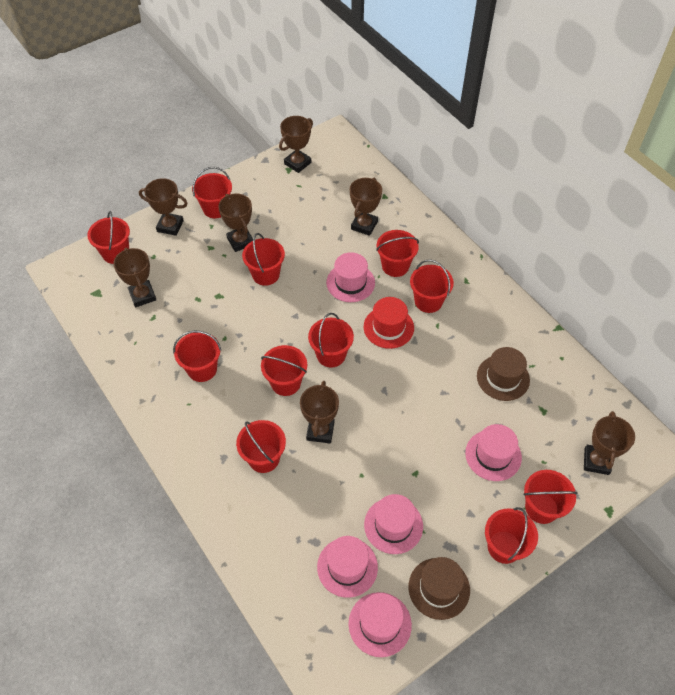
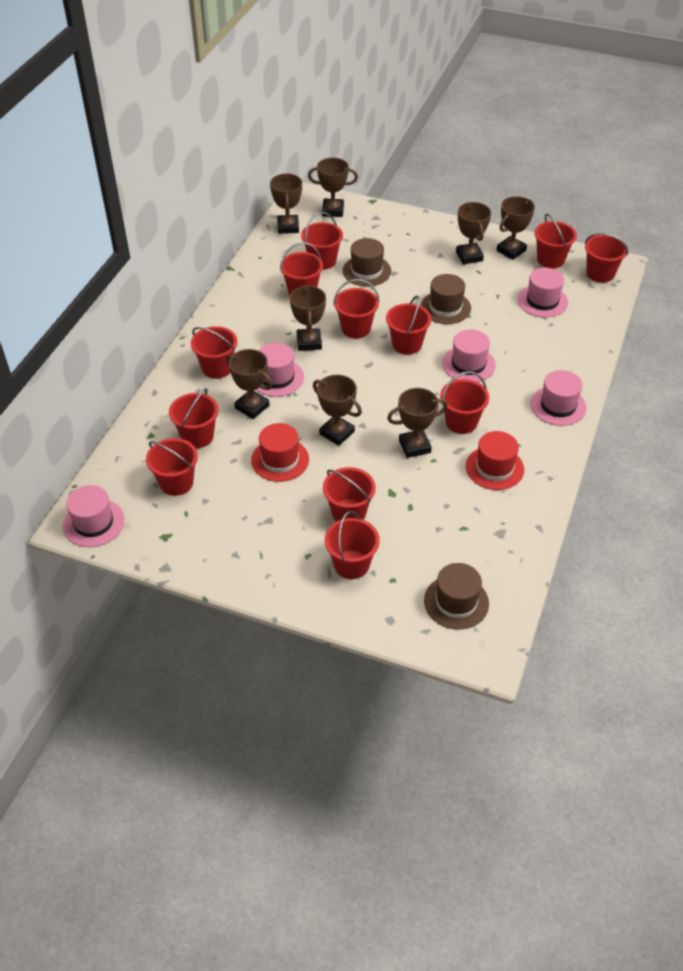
brown hat: 2 -> 3
brown trophy: 7 -> 8
red bucket: 11 -> 12
red hat: 1 -> 2

